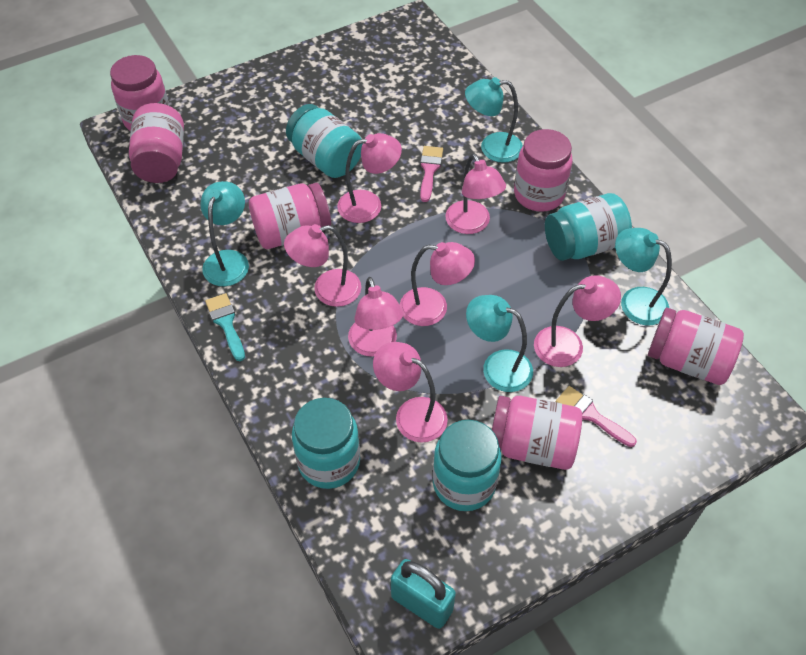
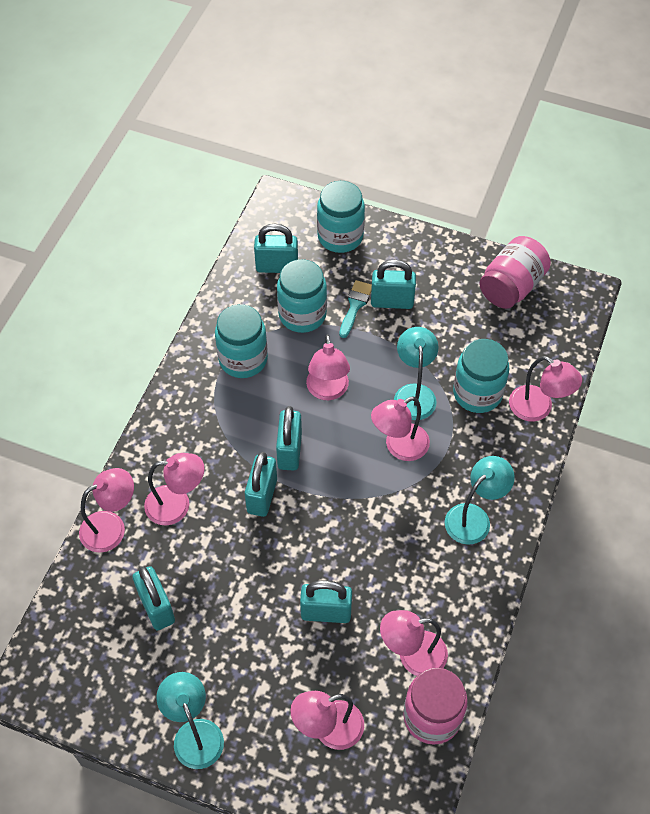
pink brush: 2 -> 0
pink jar: 6 -> 2
turquoise lamp: 4 -> 3
turquoise padlock: 1 -> 6

